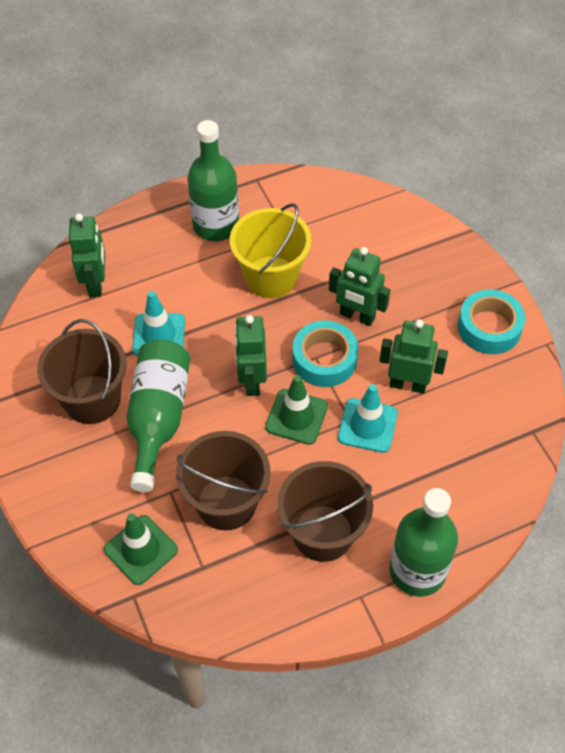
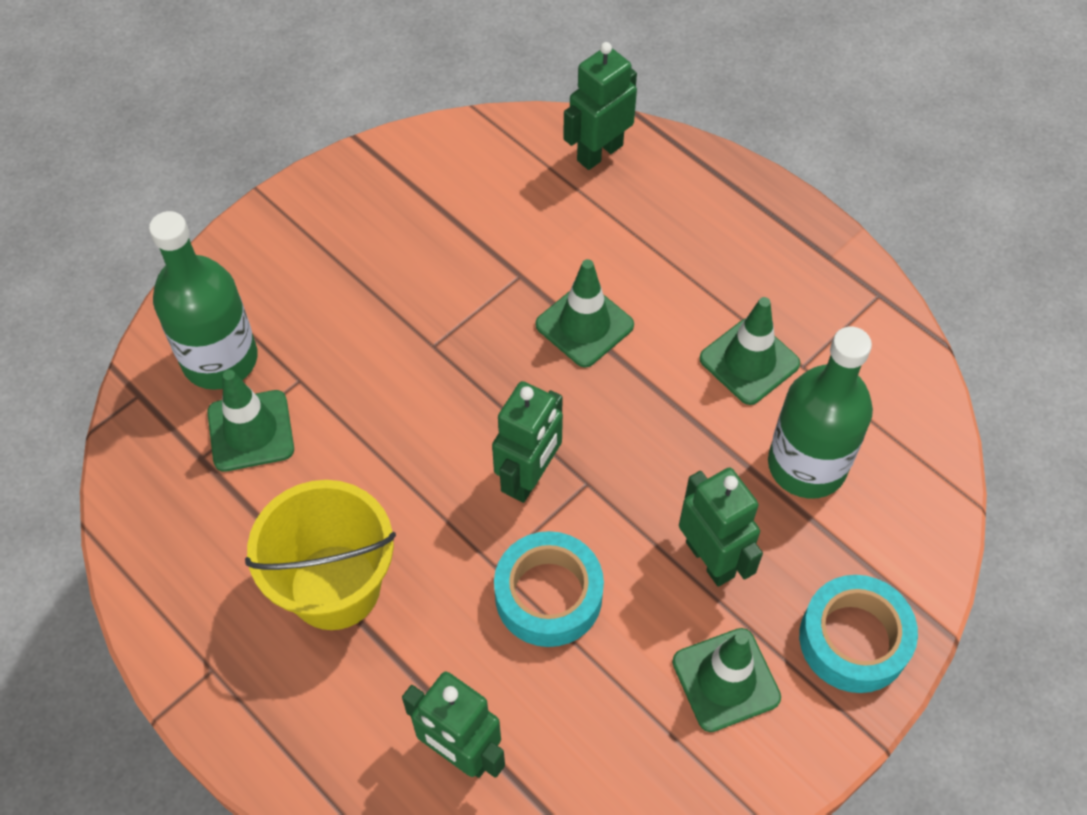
brown bucket: 3 -> 0
green bottle: 3 -> 2
green traffic cone: 2 -> 4
turquoise traffic cone: 2 -> 0

